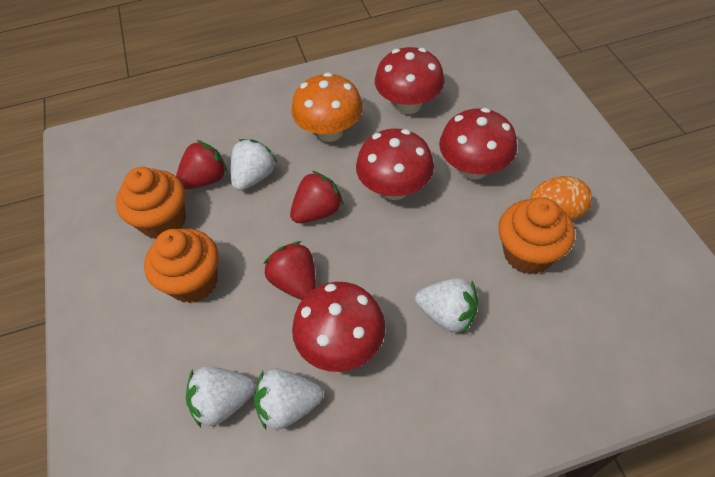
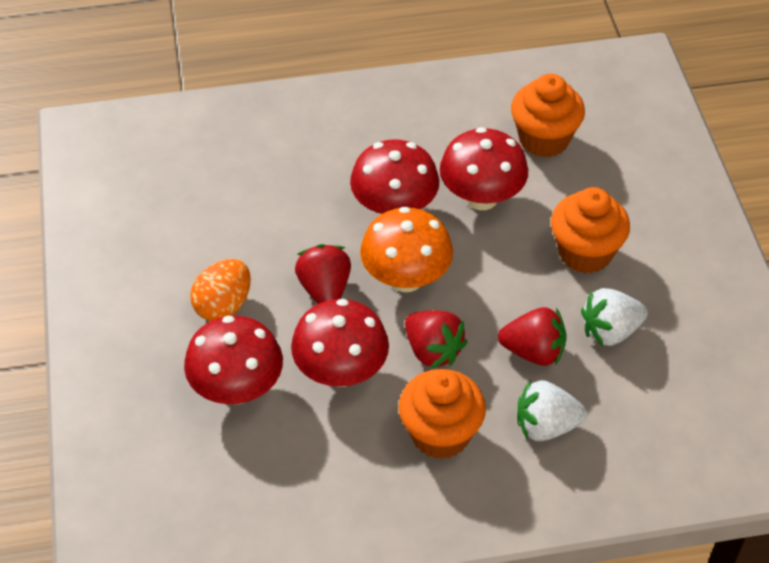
white strawberry: 4 -> 2

